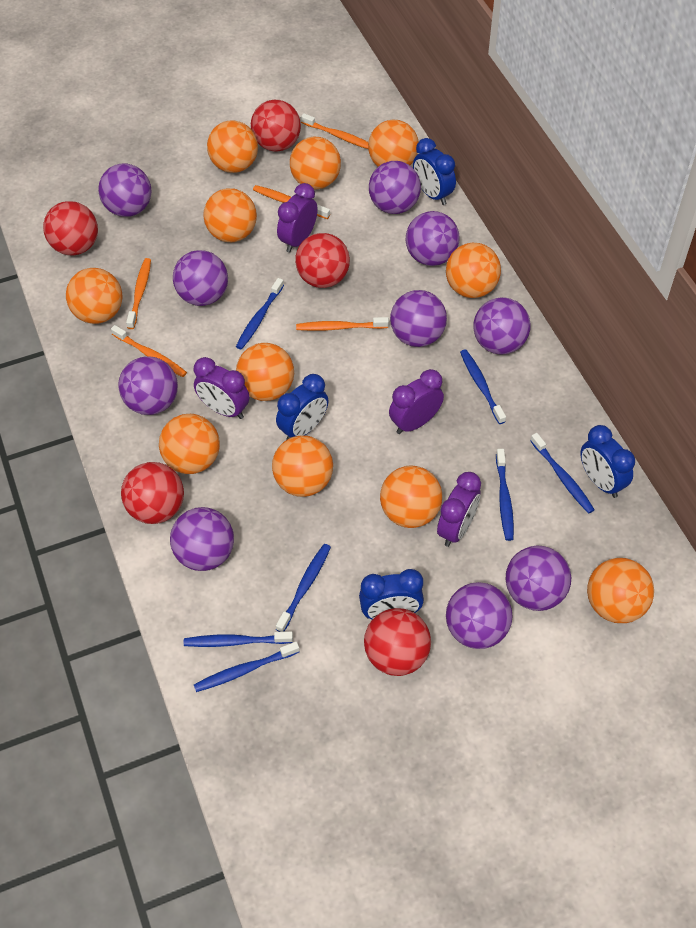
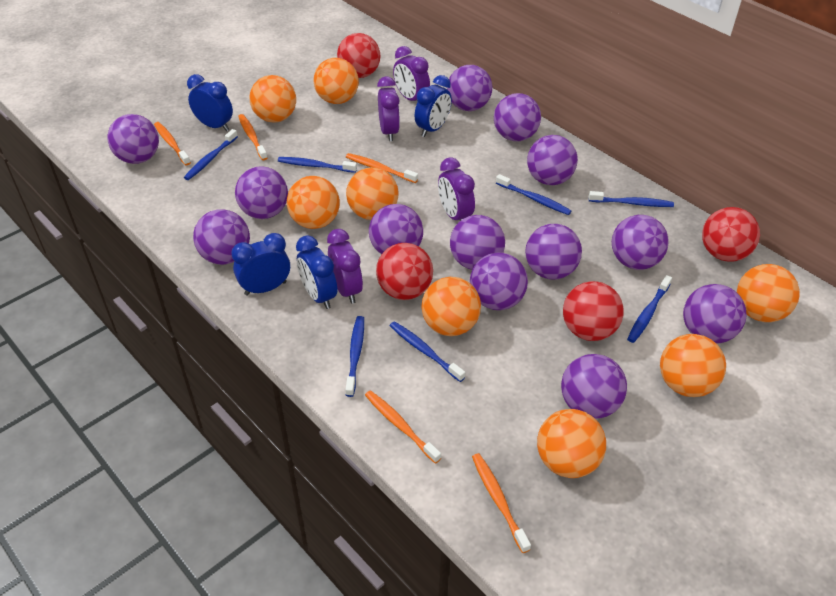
orange ball: 11 -> 8
purple ball: 10 -> 13
red ball: 5 -> 4

